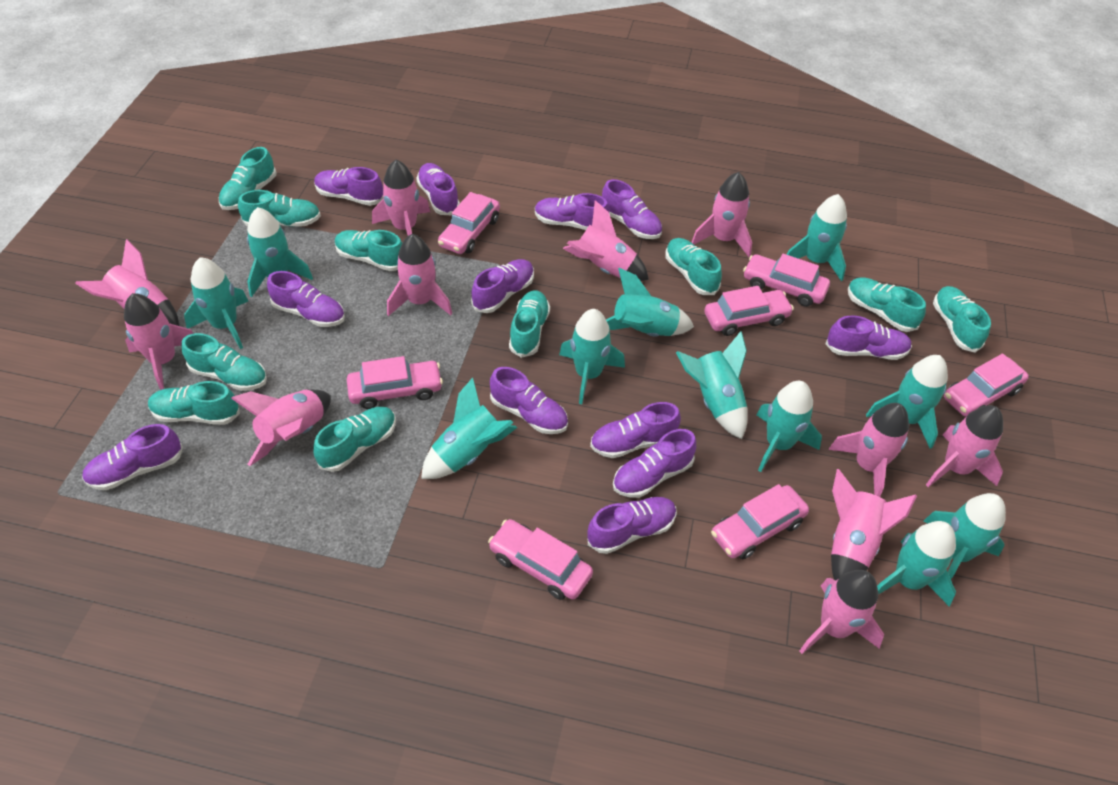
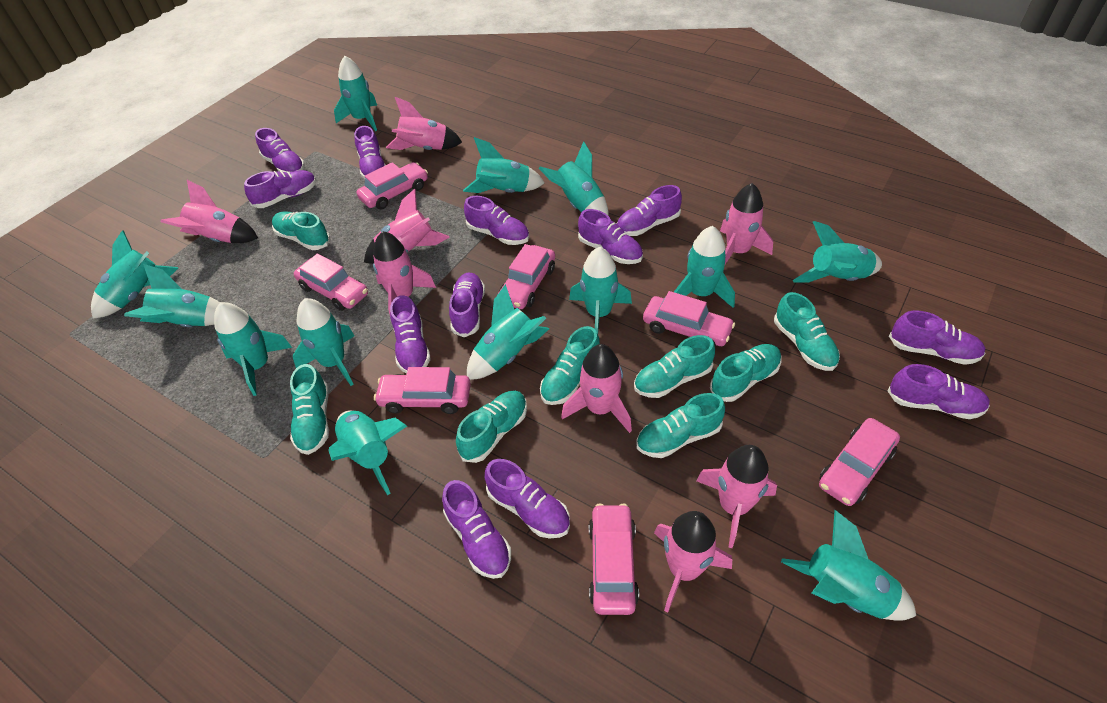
pink rocket: 11 -> 8
turquoise rocket: 11 -> 13
turquoise shoe: 10 -> 8

